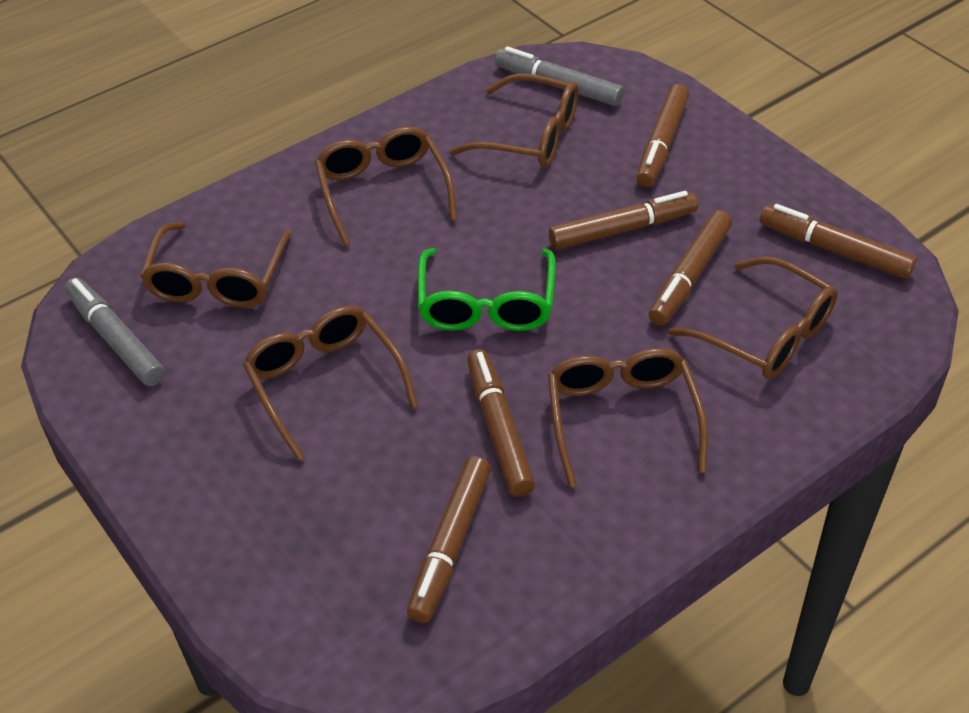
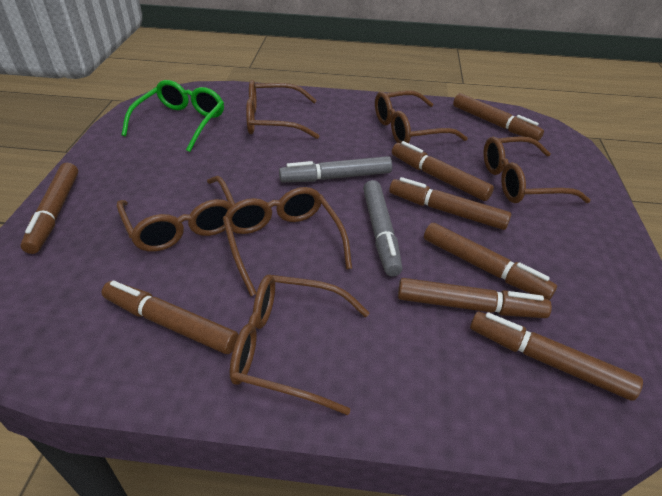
brown marker: 6 -> 8

